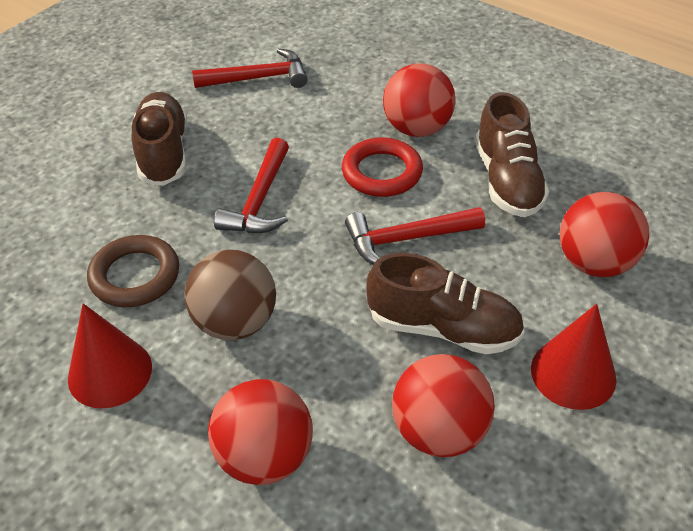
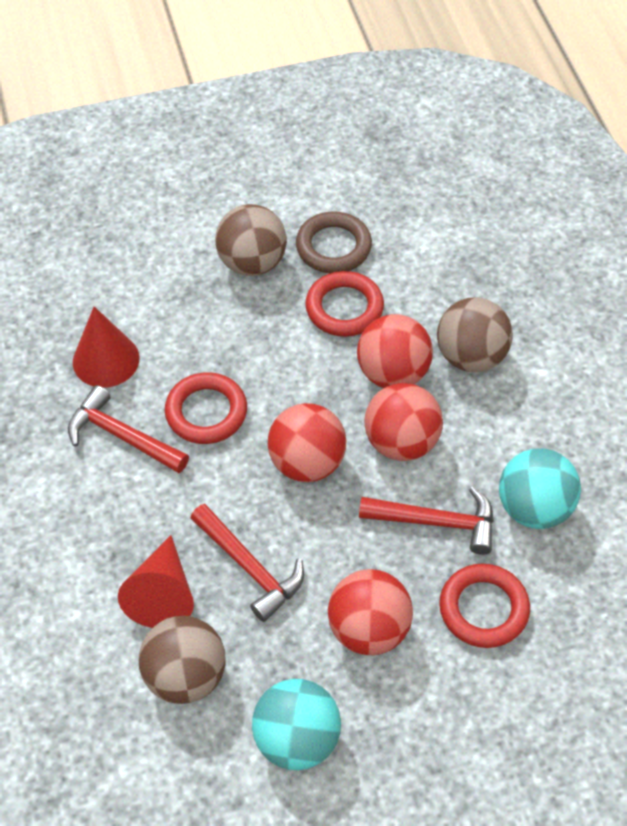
brown ball: 1 -> 3
brown shoe: 3 -> 0
red ring: 1 -> 3
turquoise ball: 0 -> 2

